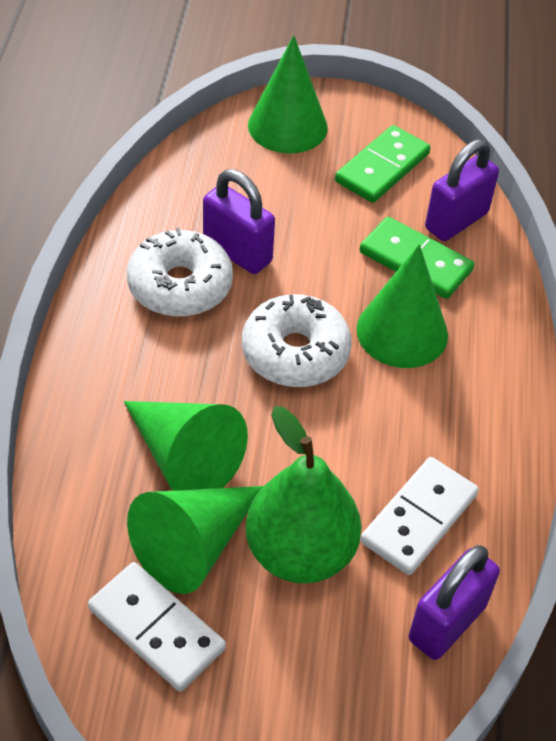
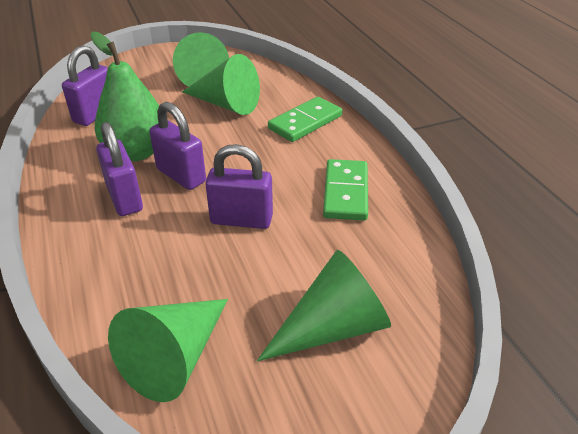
purple padlock: 3 -> 4
white domino: 2 -> 0
white donut: 2 -> 0

